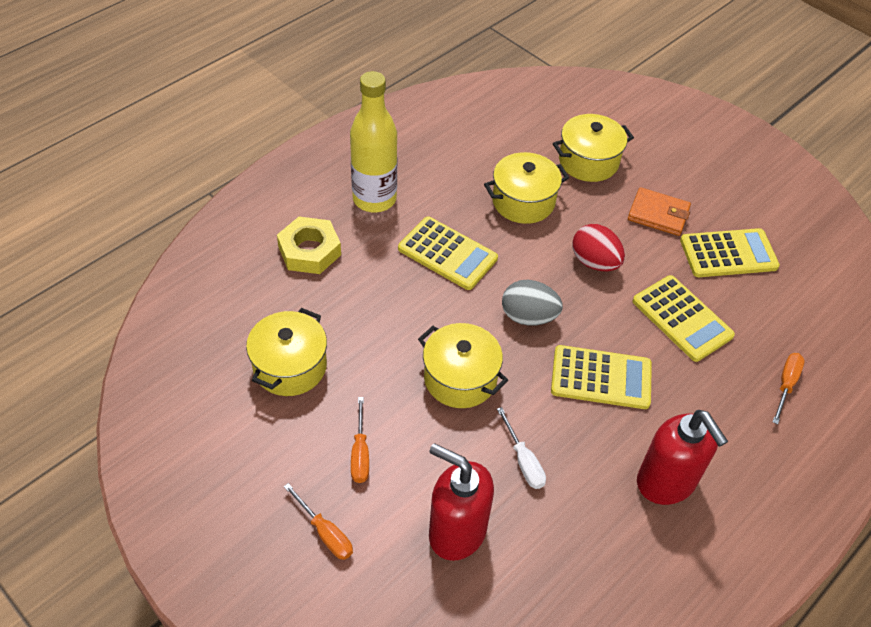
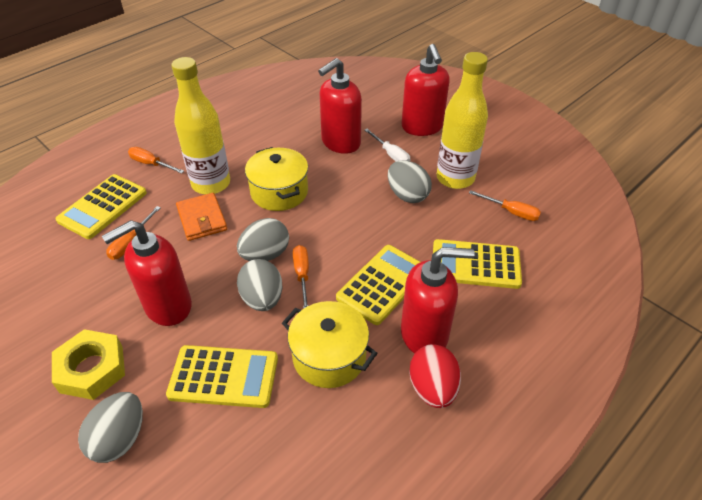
grey egg: 1 -> 4
orange screwdriver: 3 -> 4
red soap dispenser: 2 -> 4
yellow bottle: 1 -> 2
yellow pot: 4 -> 2

